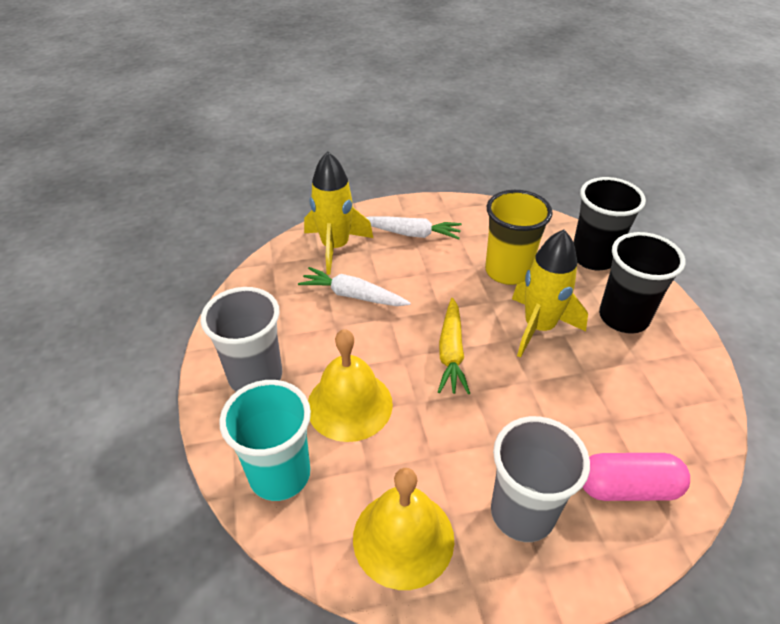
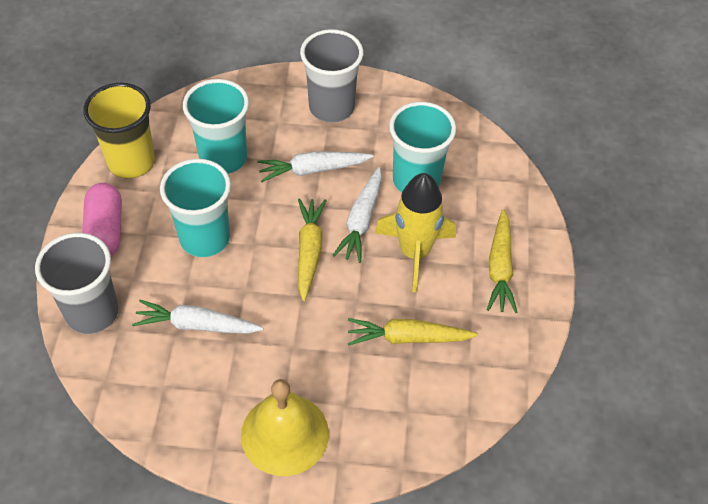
black cup: 2 -> 0
turquoise cup: 1 -> 3
white carrot: 2 -> 3
yellow bell: 2 -> 1
yellow carrot: 1 -> 3
yellow rocket: 2 -> 1

